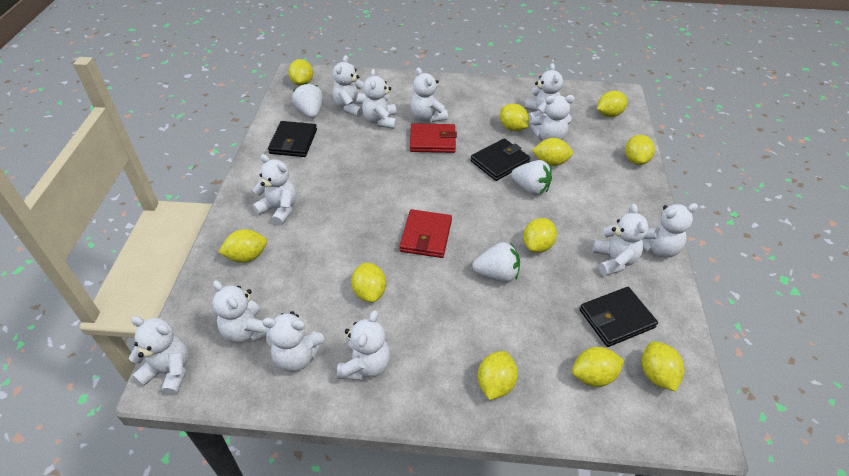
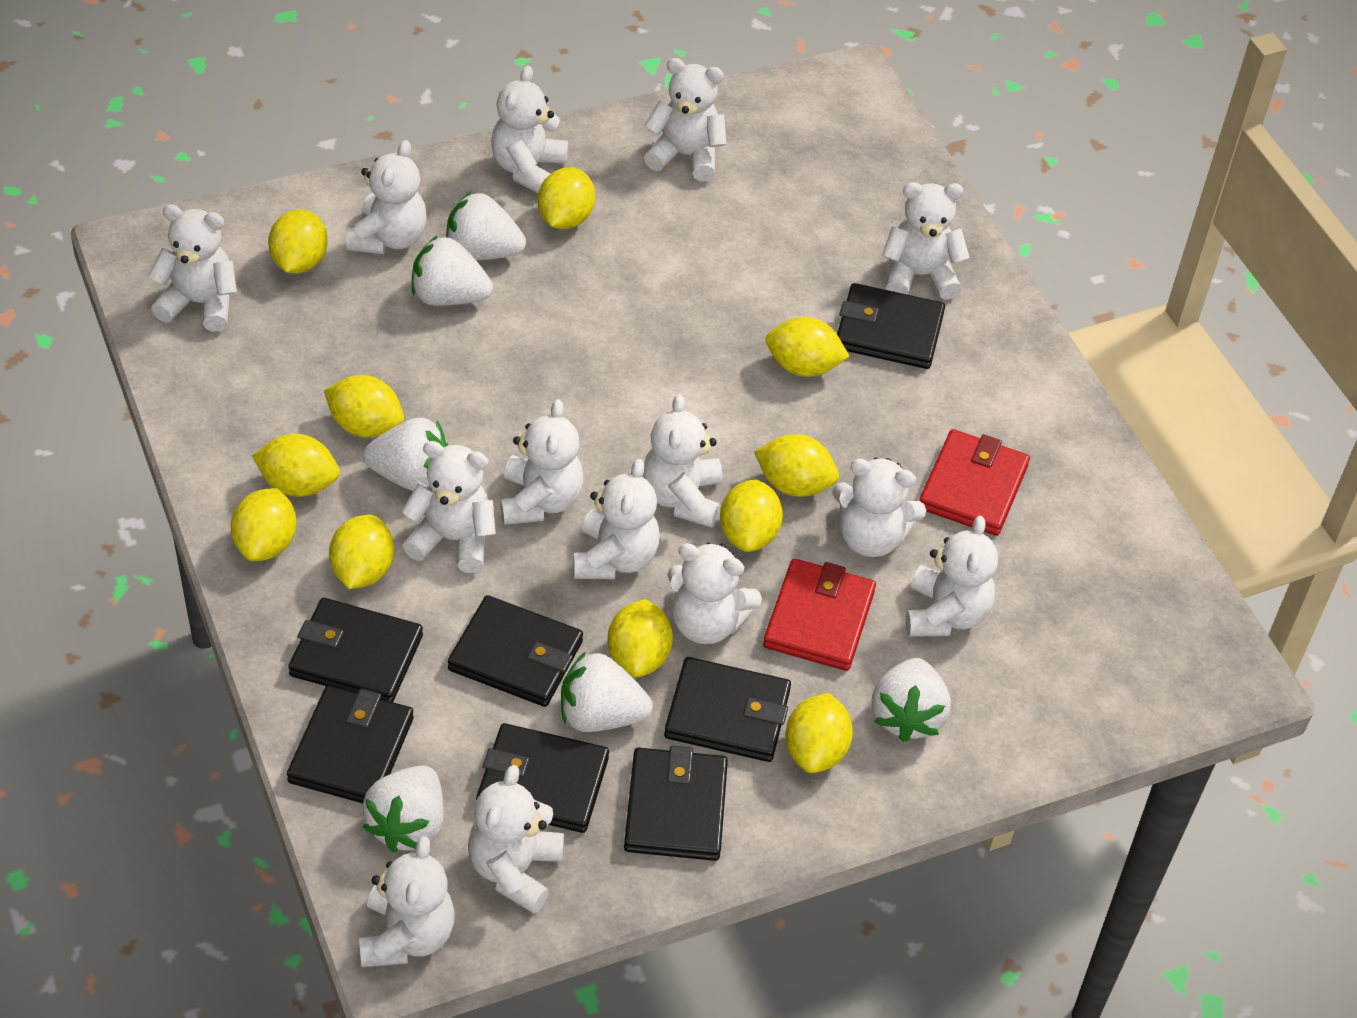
black wallet: 3 -> 7
white strawberry: 3 -> 6
white teddy bear: 12 -> 14

